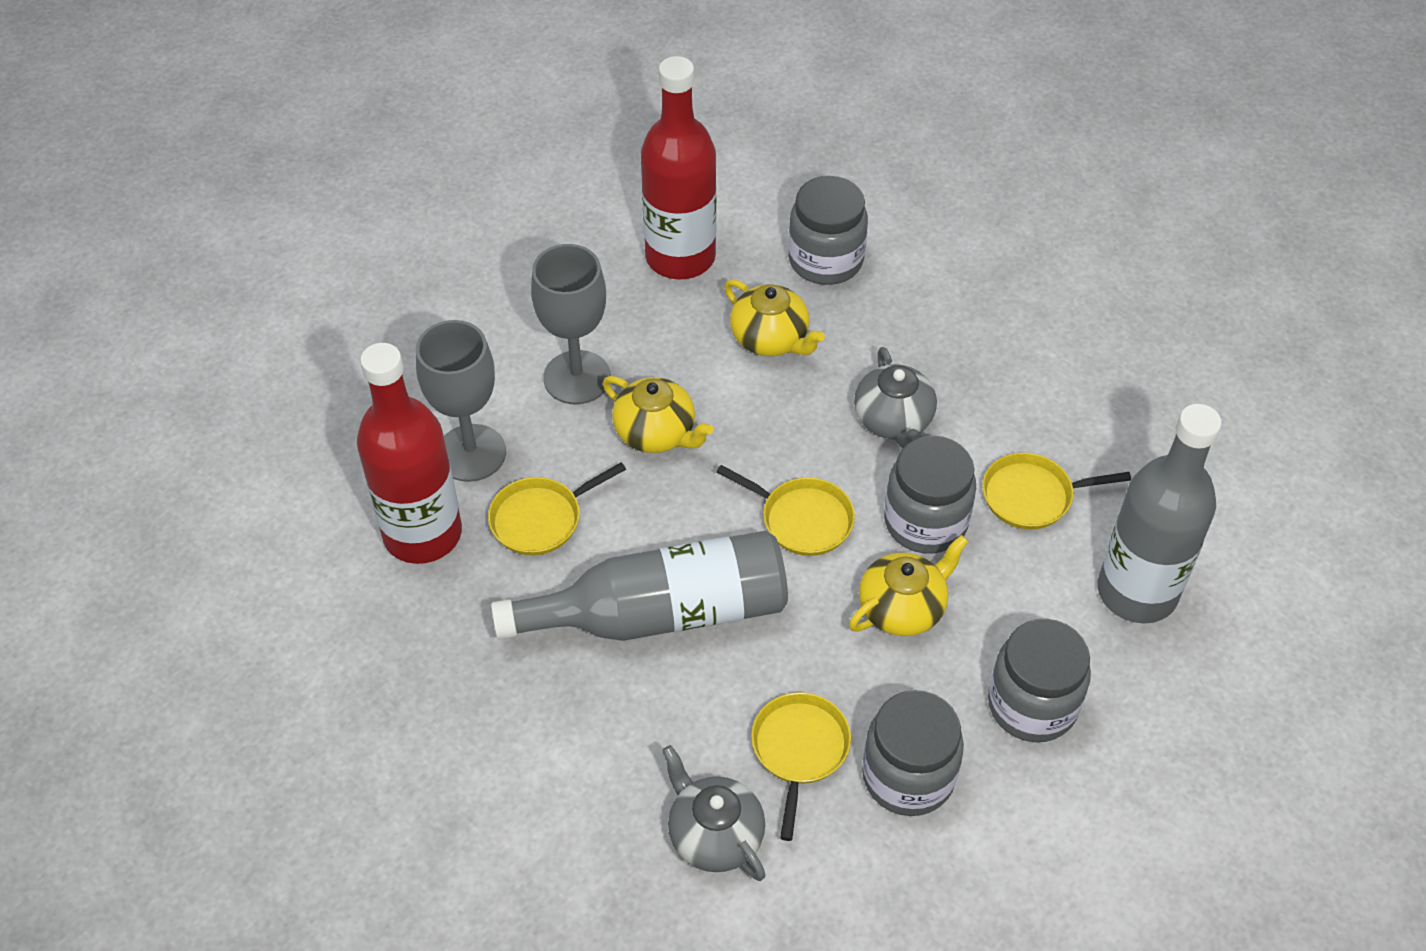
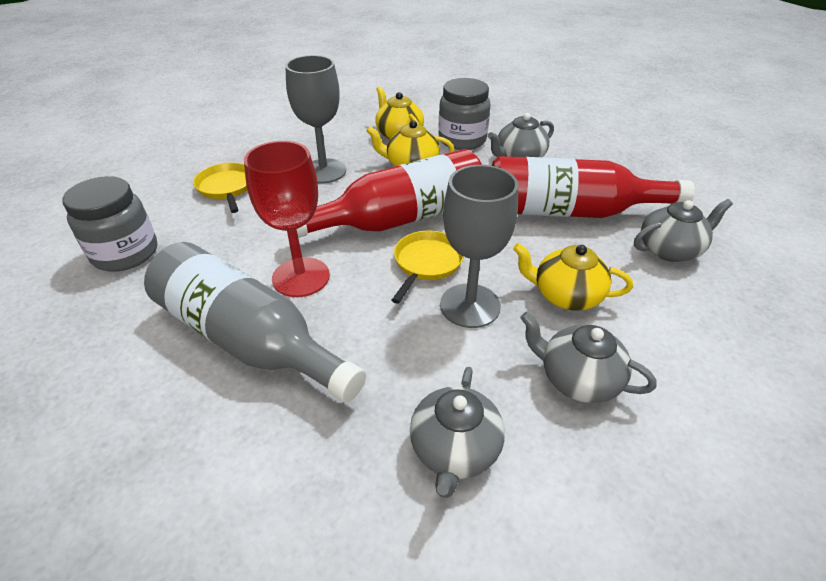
grey bottle: 2 -> 1
grey jar: 4 -> 2
grey teapot: 2 -> 4
red goblet: 0 -> 1
yellow pan: 4 -> 2

